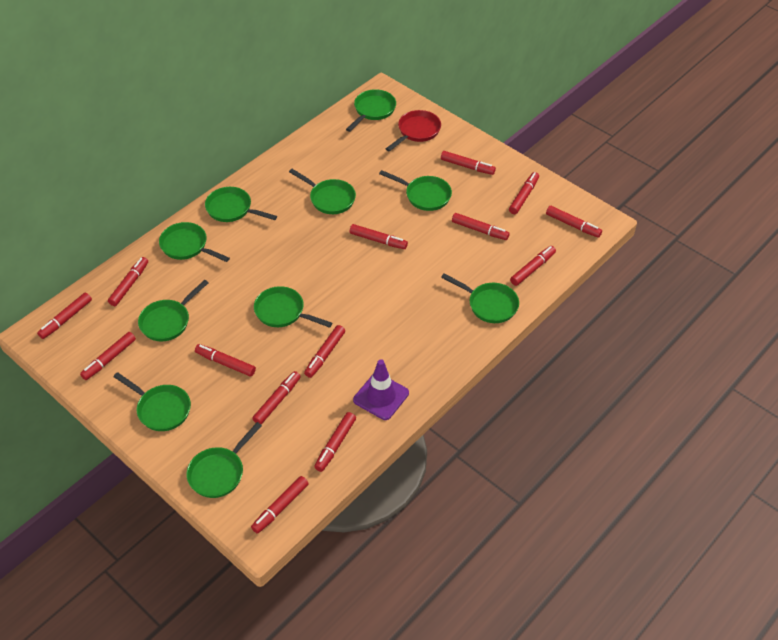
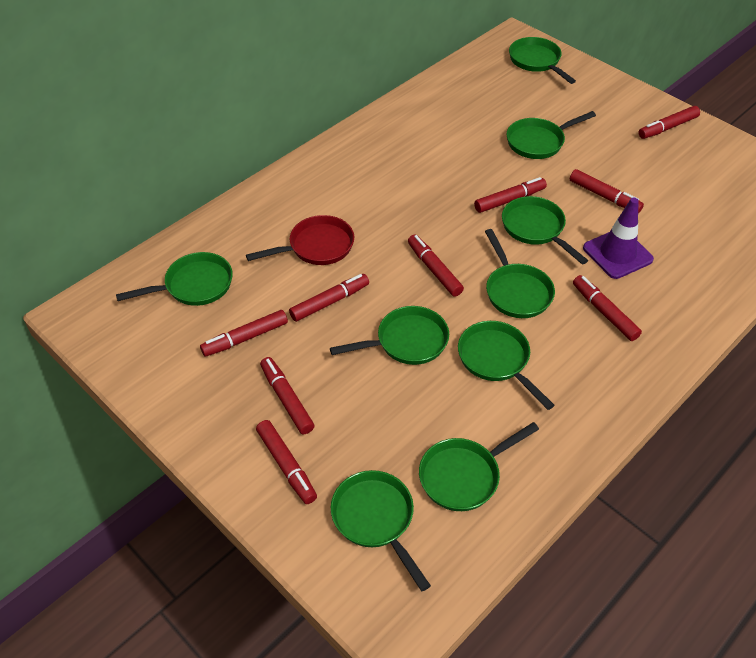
green pan: 10 -> 9
red marker: 14 -> 9

